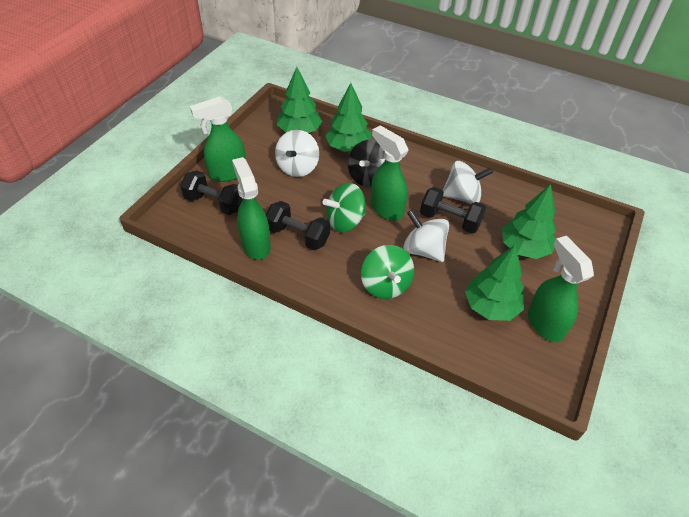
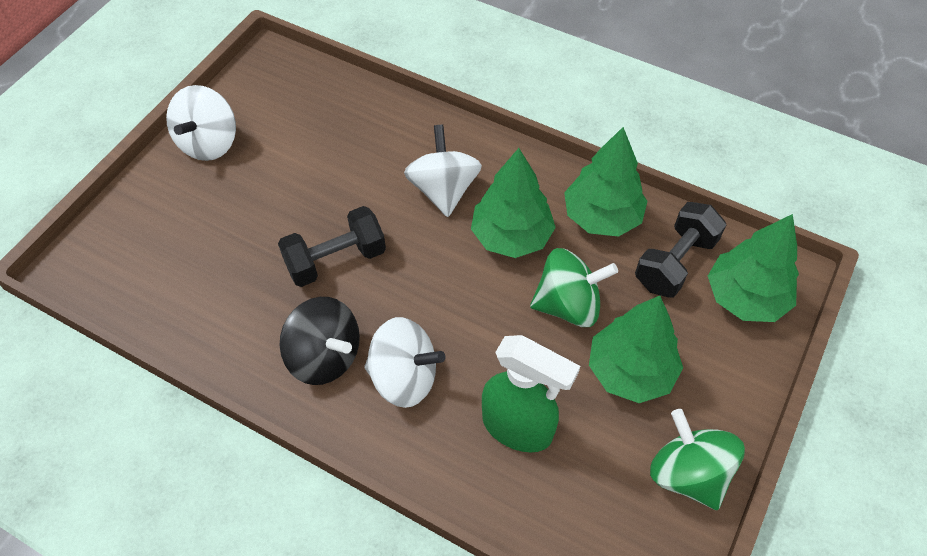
black dumbbell: 3 -> 2
green spray bottle: 4 -> 1

